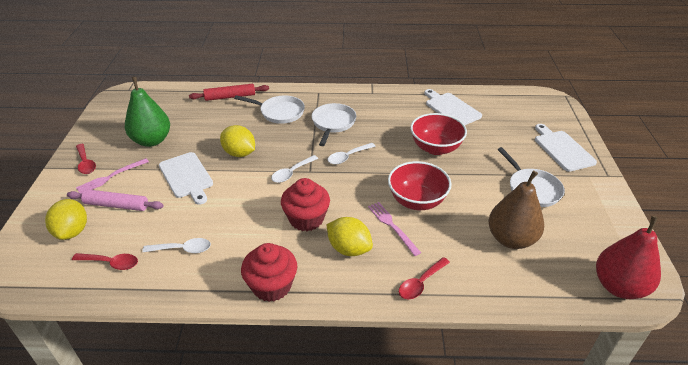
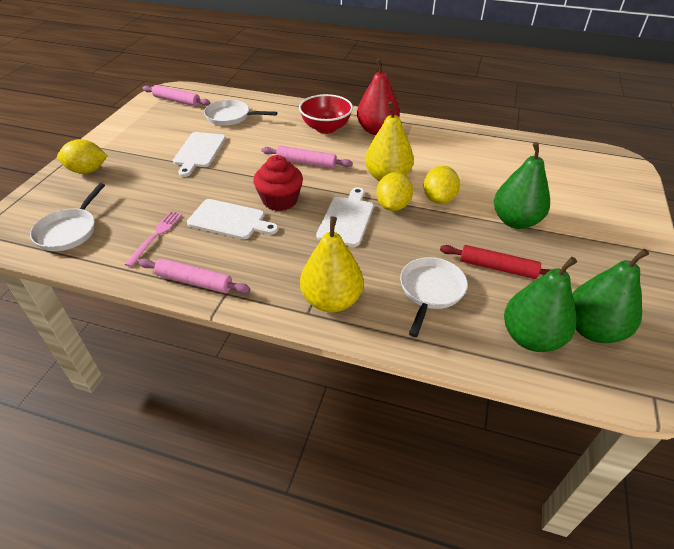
brown pear: 1 -> 0
green pear: 1 -> 3
pink fork: 2 -> 1
pink rolling pin: 1 -> 3
red bowl: 2 -> 1
red cupcake: 2 -> 1
red spoon: 3 -> 0
white spoon: 3 -> 0
yellow pear: 0 -> 2

